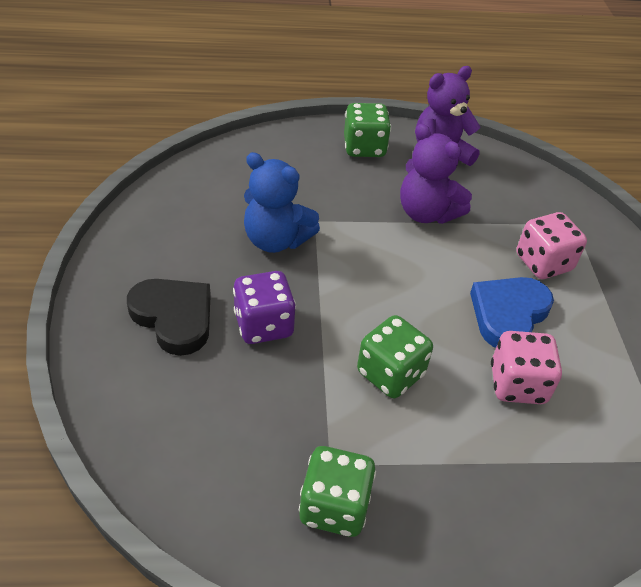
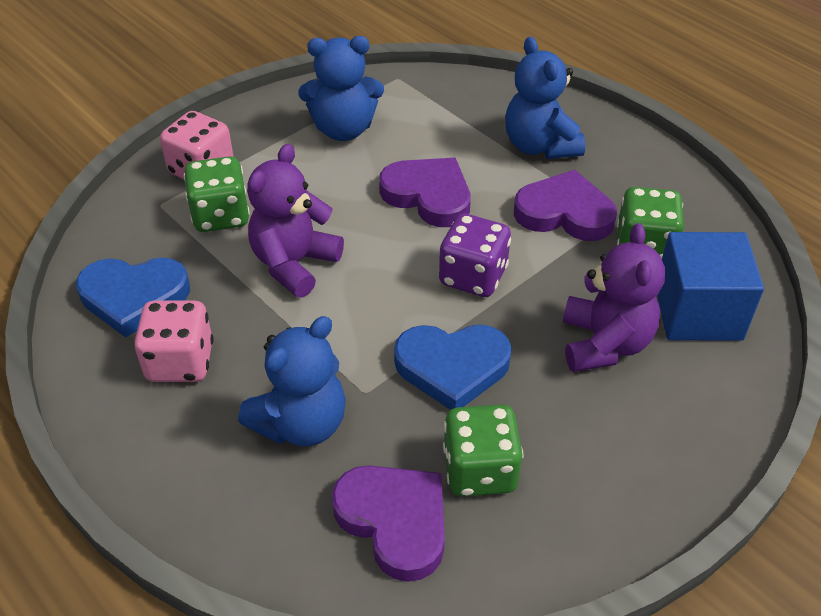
black heart: 1 -> 0
blue cube: 0 -> 1
blue heart: 1 -> 2
blue teddy bear: 1 -> 3
purple heart: 0 -> 3

